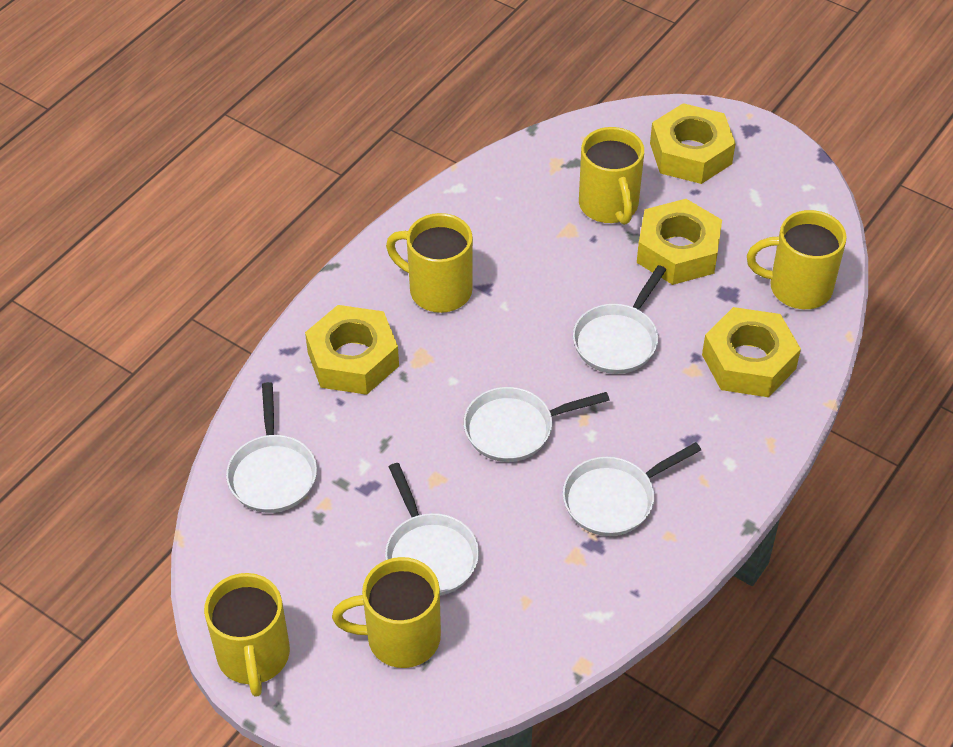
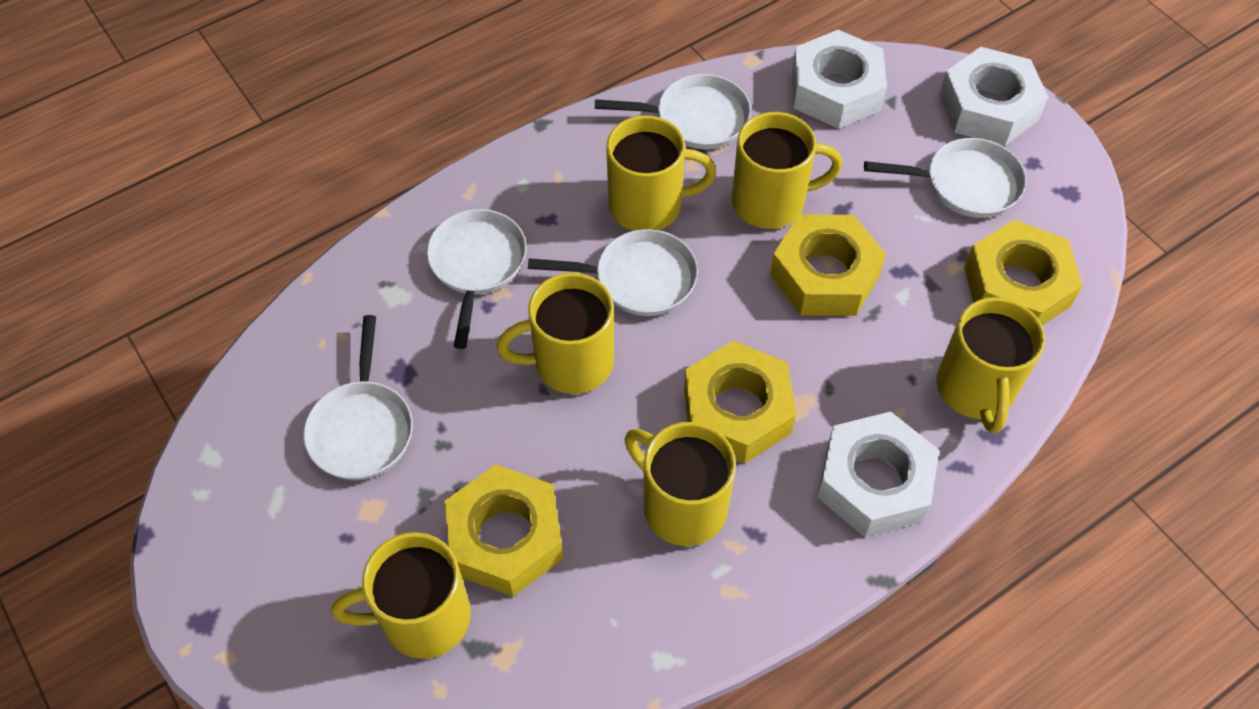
white nut: 0 -> 3
yellow mug: 5 -> 6

